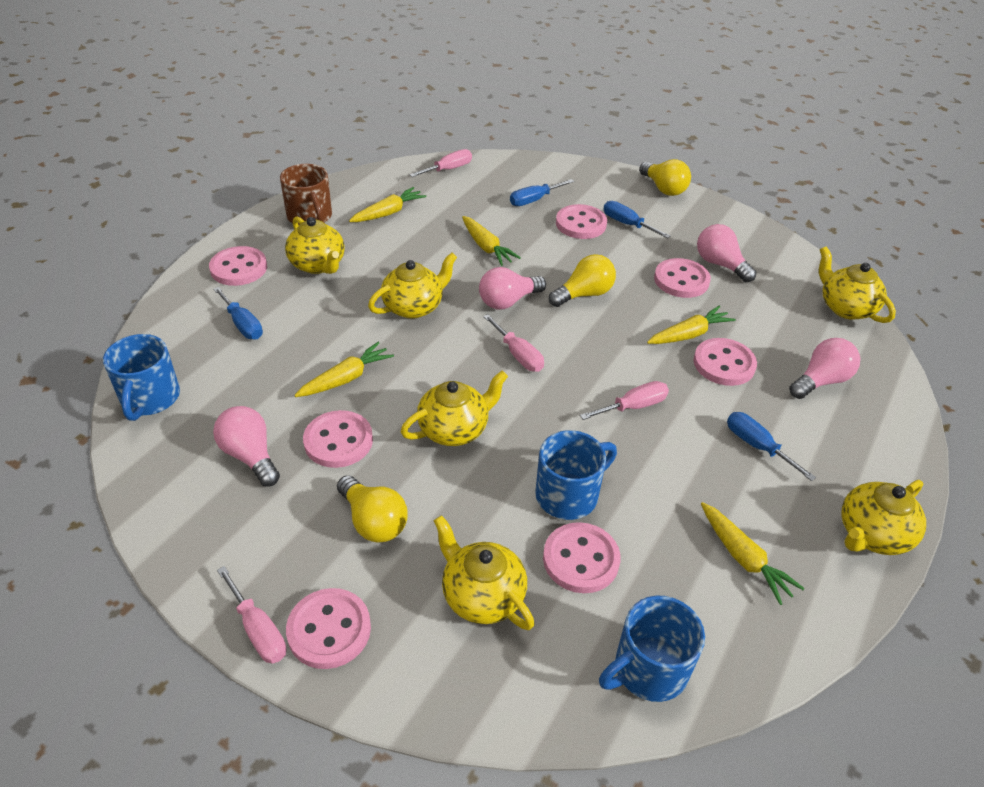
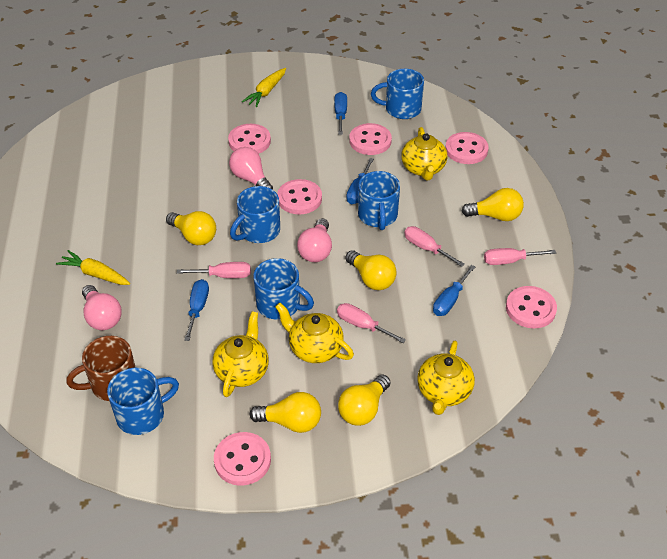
blue mug: 3 -> 5
pink button: 7 -> 6
pink light bulb: 4 -> 3
yellow carrot: 5 -> 2
yellow light bulb: 3 -> 5
yellow teapot: 6 -> 4

